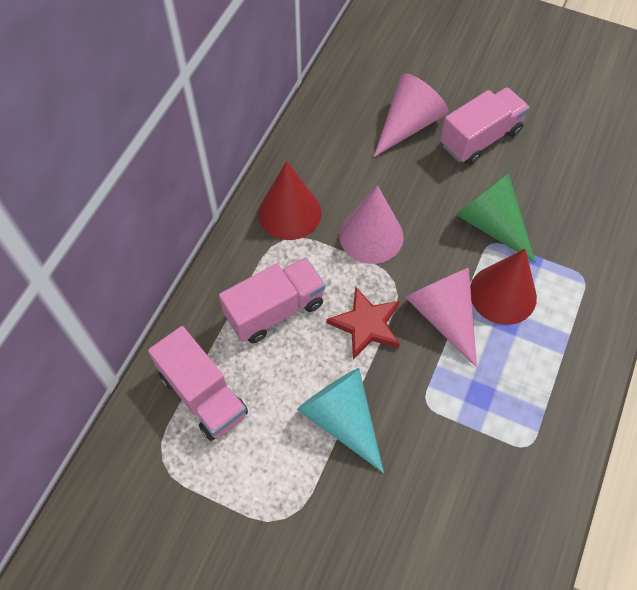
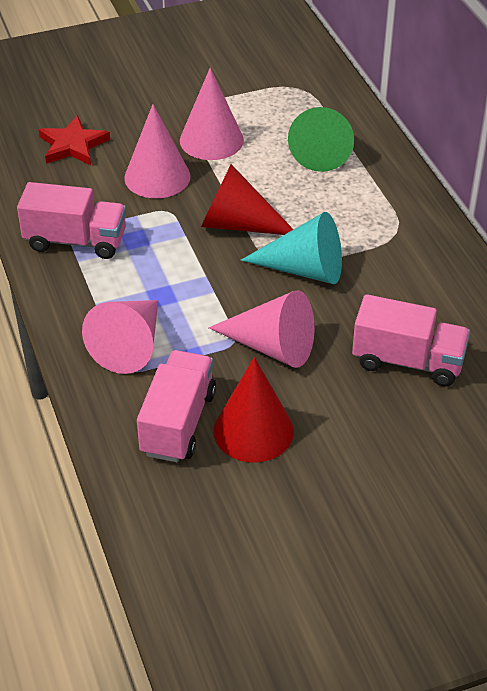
pink cone: 3 -> 4

